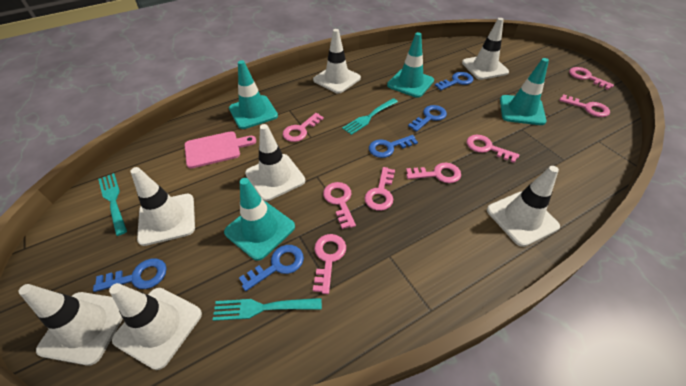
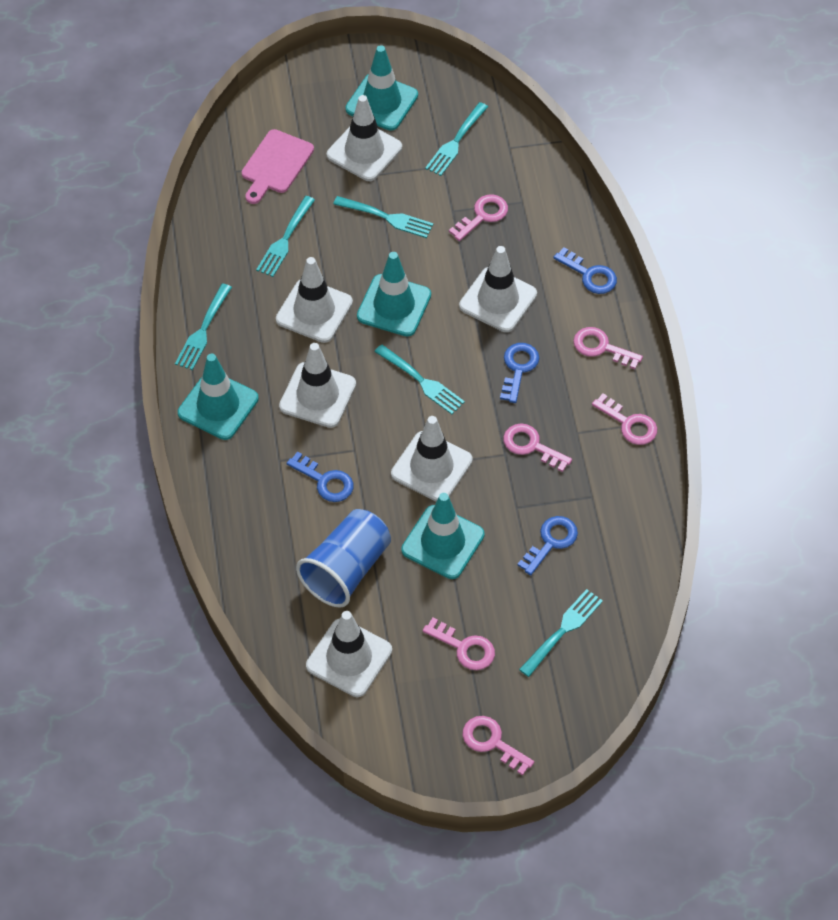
blue cup: 0 -> 1
blue key: 5 -> 4
pink key: 8 -> 6
turquoise fork: 3 -> 6
white traffic cone: 7 -> 6

